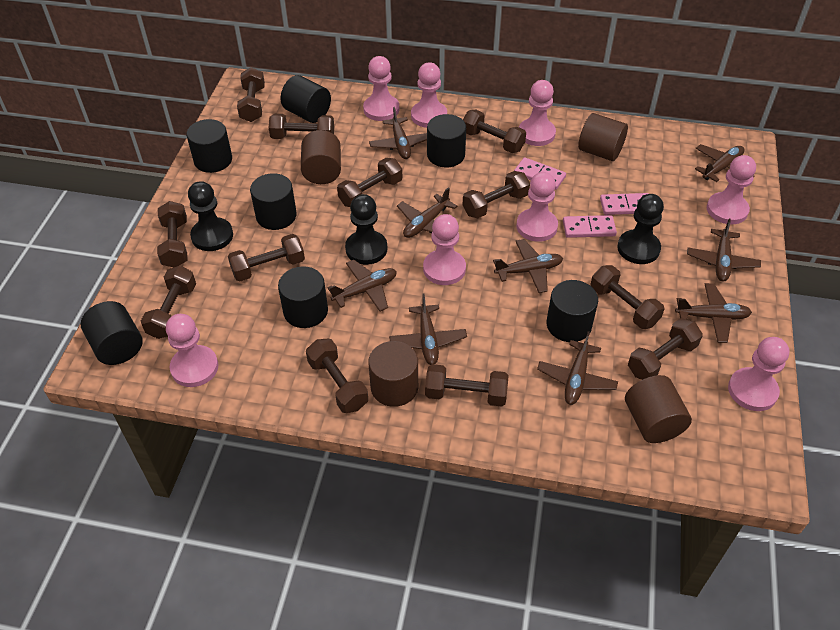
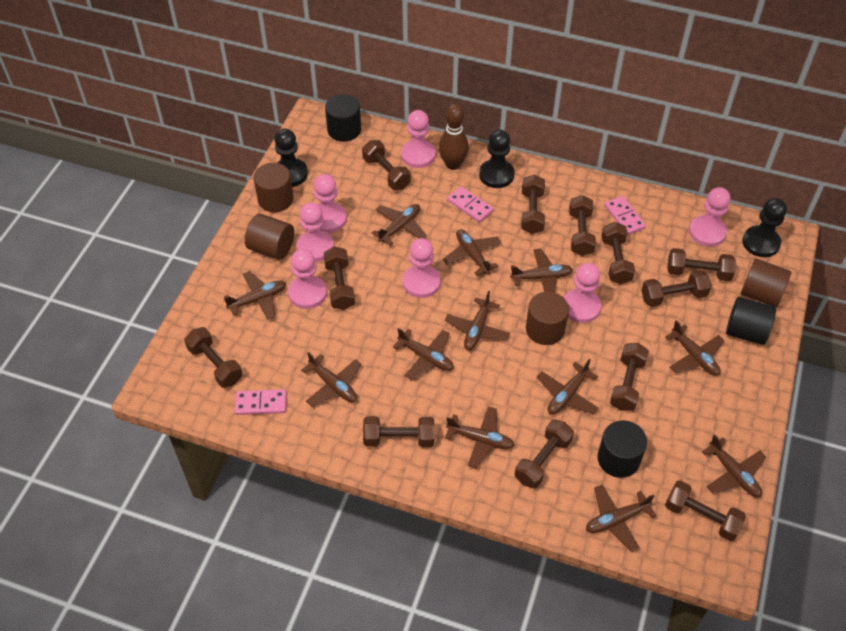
black cylinder: 7 -> 3
brown bowling pin: 0 -> 1
brown plane: 9 -> 12
pink pawn: 8 -> 7

